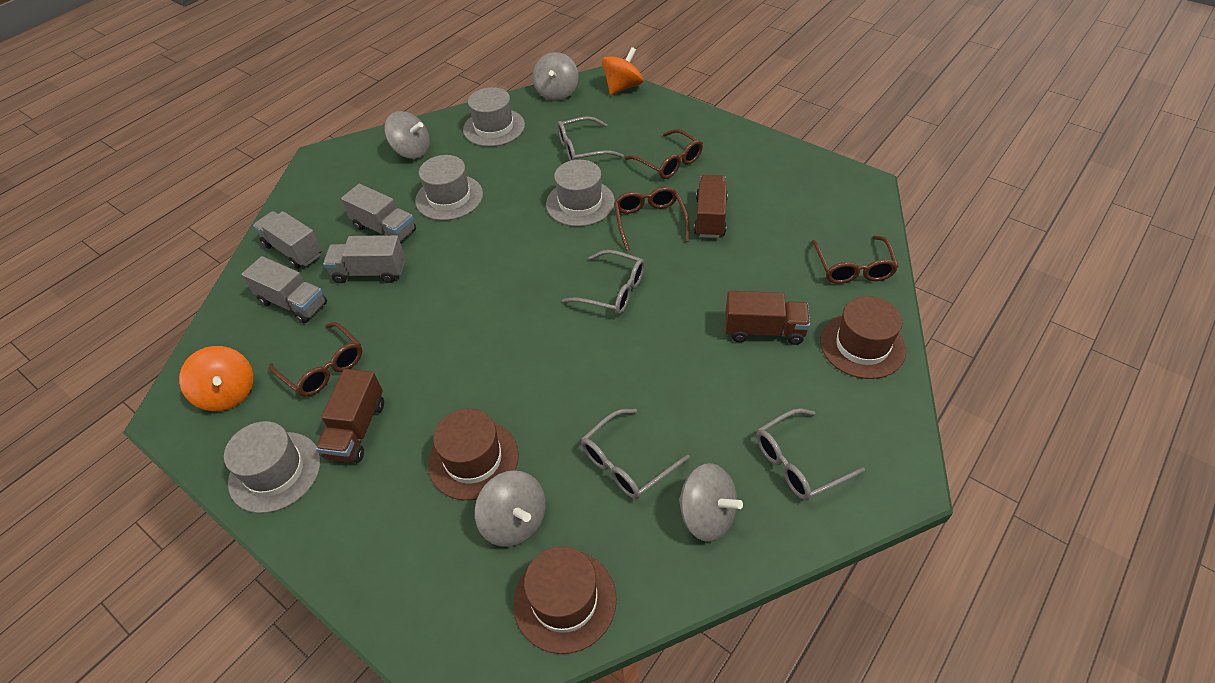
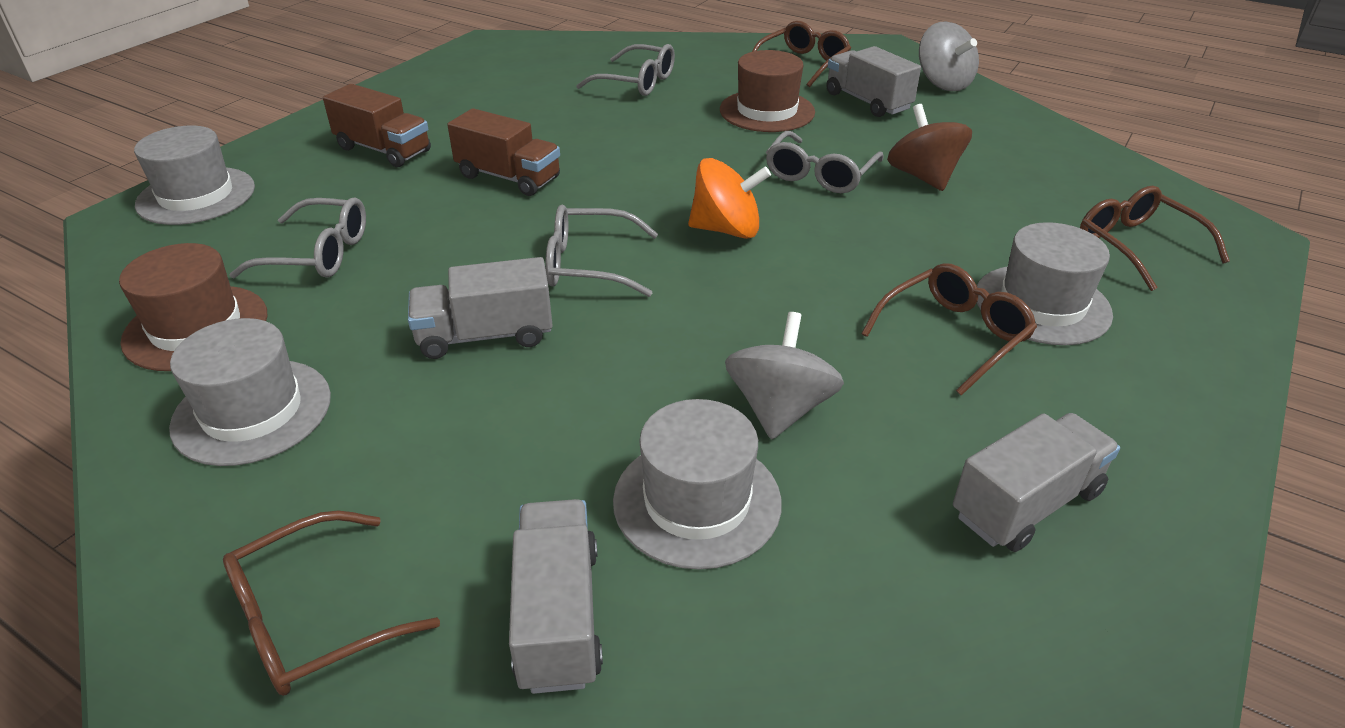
brown hat: 3 -> 2
brown spinning top: 0 -> 1
brown truck: 3 -> 2
grey spinning top: 4 -> 2
orange spinning top: 2 -> 1

